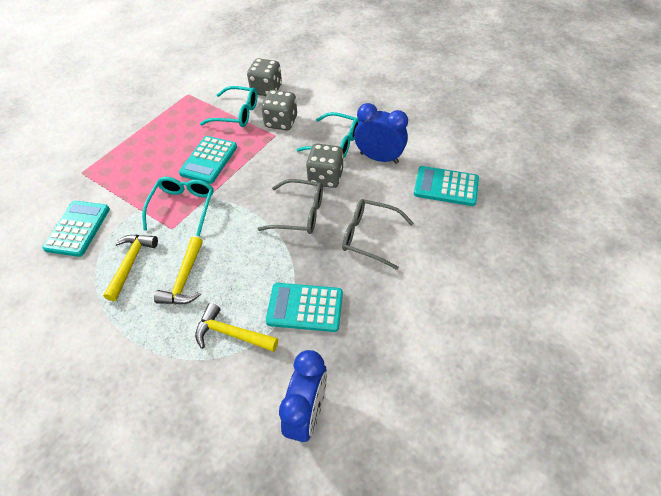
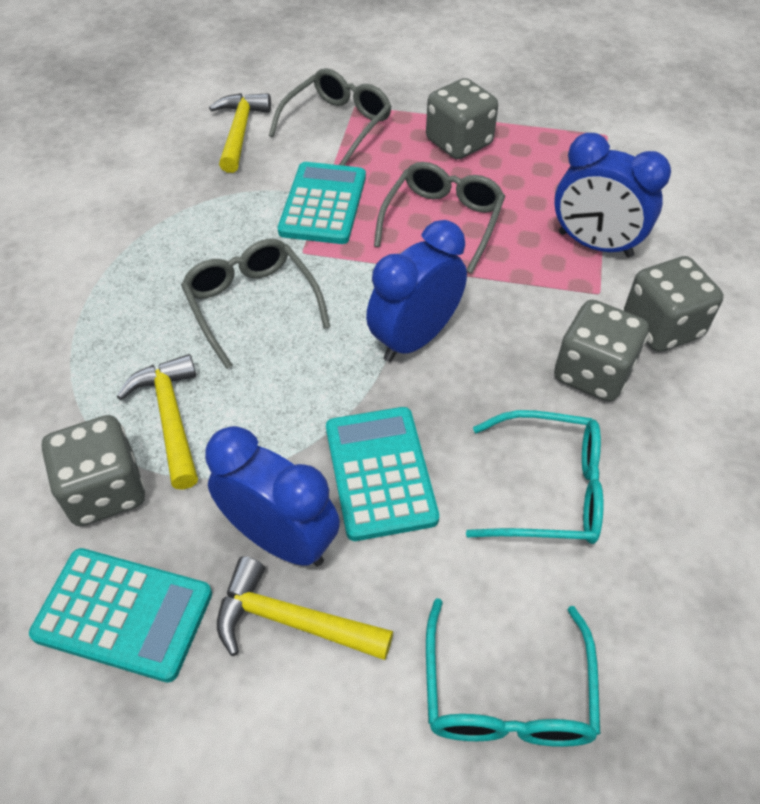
blue clock: 2 -> 3
grey dice: 3 -> 4
grey glasses: 2 -> 3
turquoise calculator: 4 -> 3
turquoise glasses: 3 -> 2

